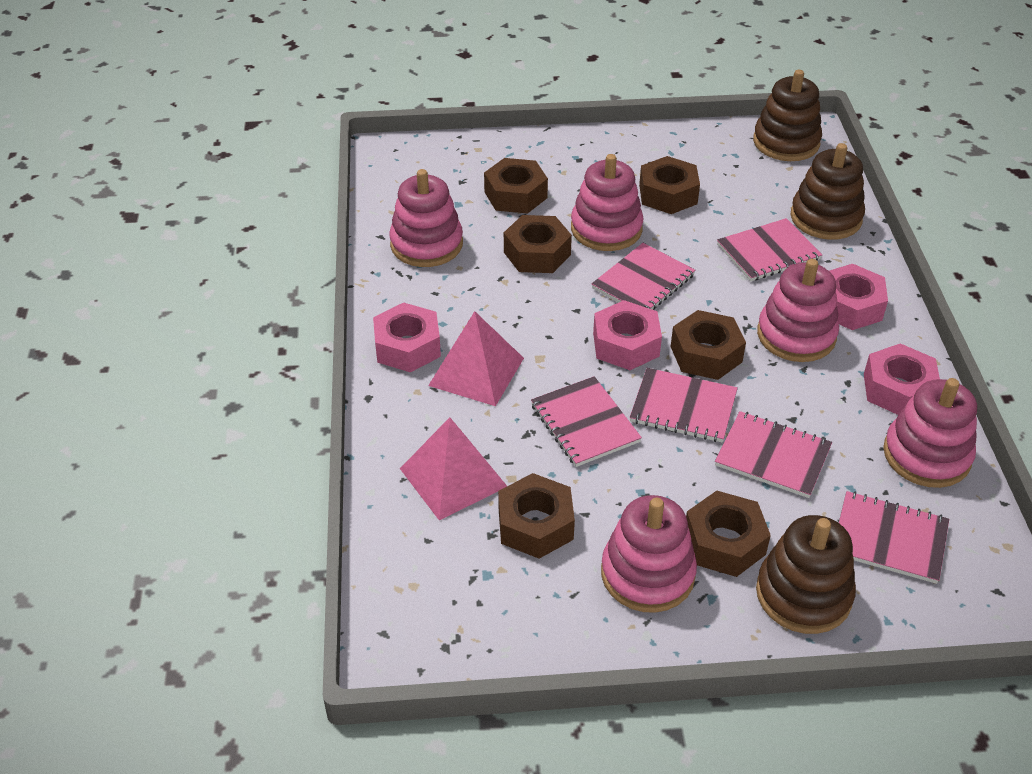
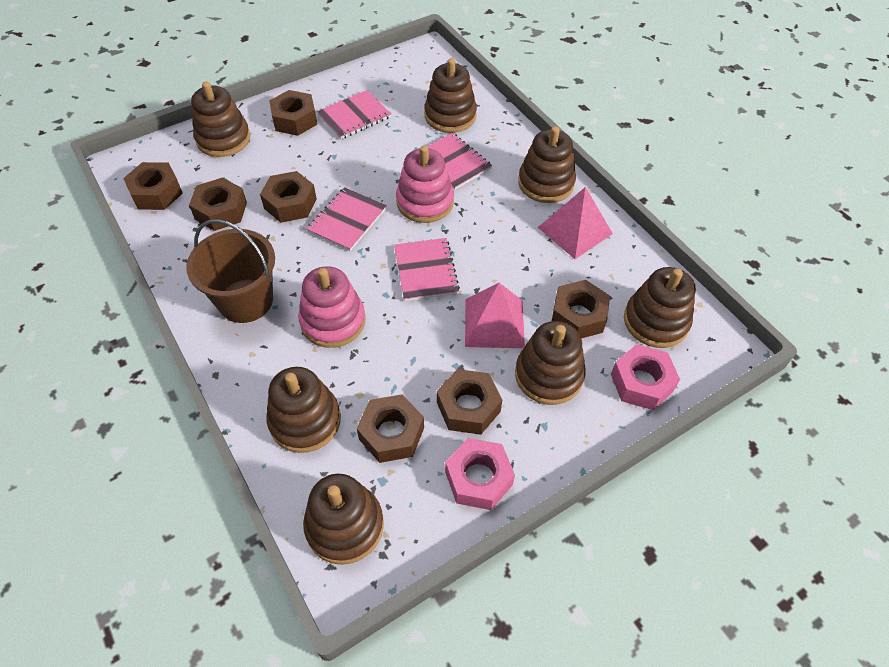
brown bucket: 0 -> 1
brown nut: 6 -> 7
brown stacking toy: 3 -> 7
pink notebook: 6 -> 4
pink nut: 4 -> 2
pink stacking toy: 5 -> 2

